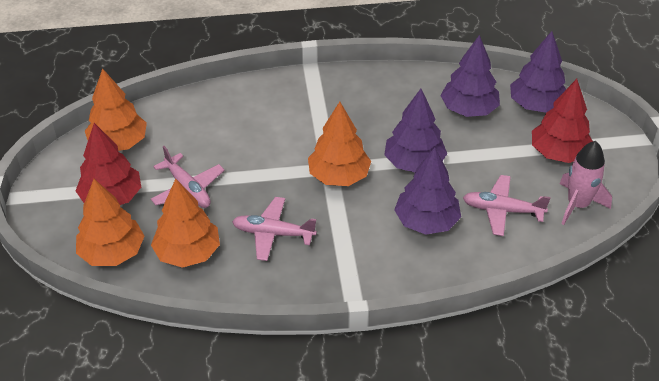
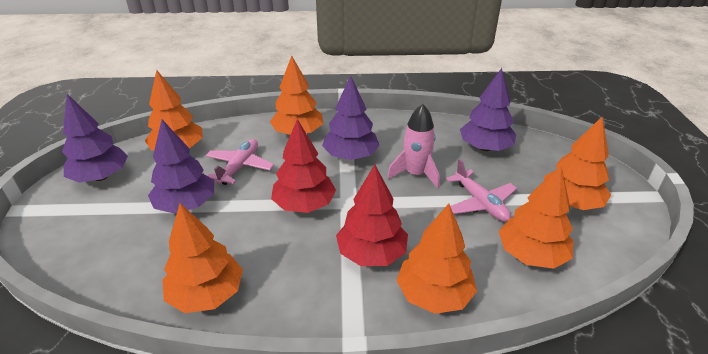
orange tree: 4 -> 6
pink plane: 3 -> 2

